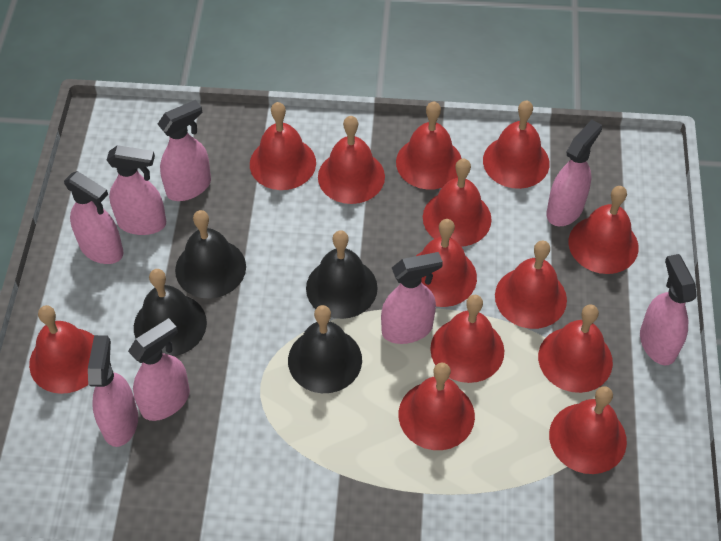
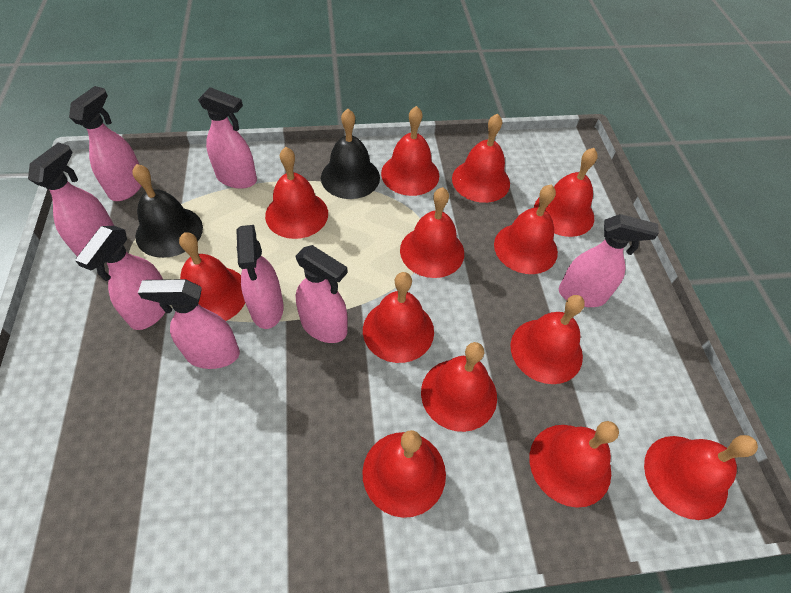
black bell: 4 -> 2

